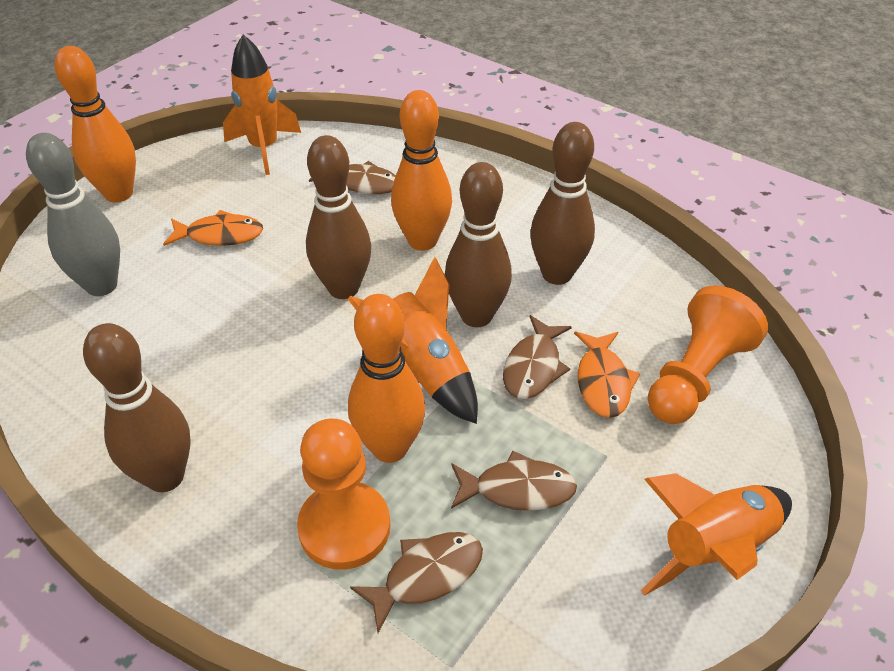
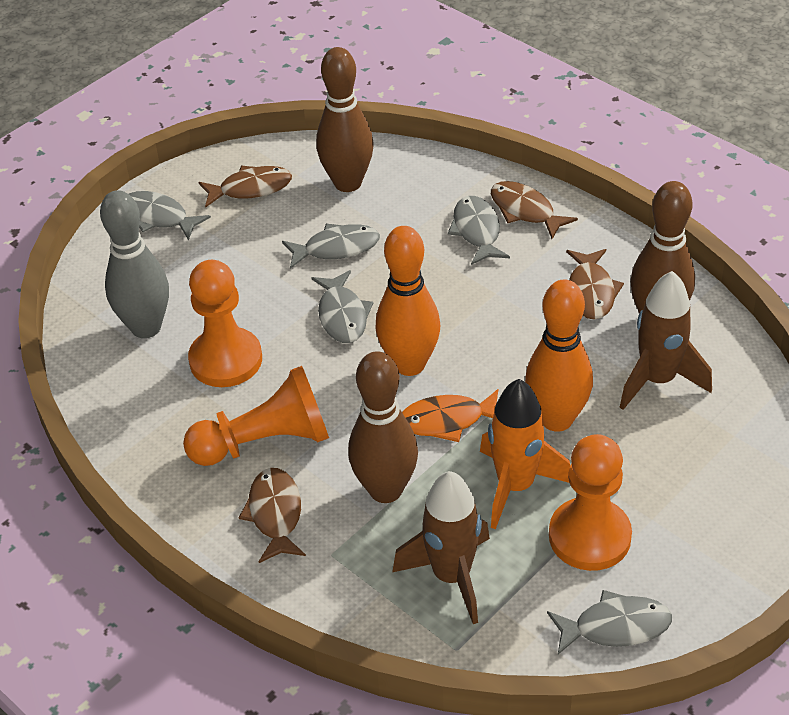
brown bowling pin: 4 -> 3
brown rocket: 0 -> 2
grey fish: 0 -> 5
orange bowling pin: 3 -> 2
orange fish: 2 -> 1
orange pawn: 2 -> 3
orange rocket: 3 -> 1

